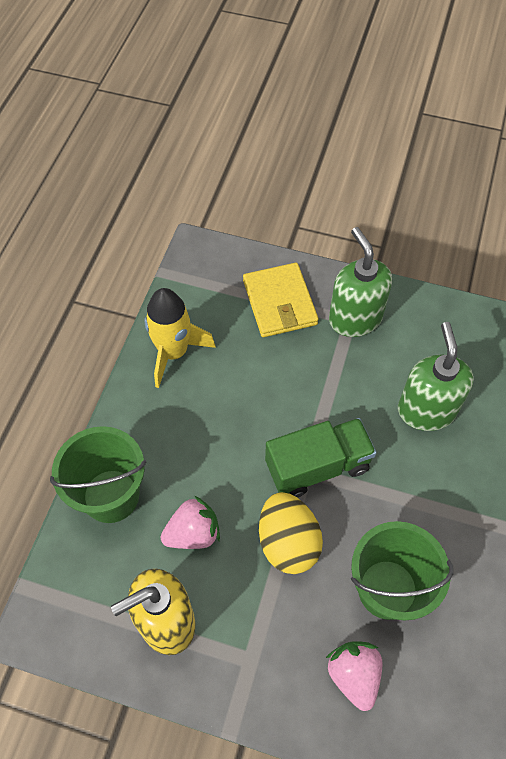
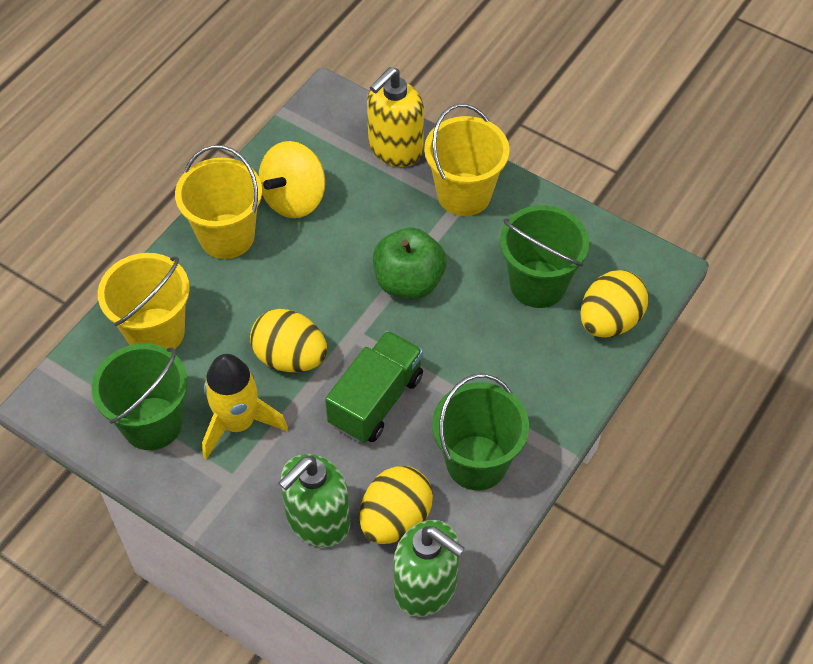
green apple: 0 -> 1
green bucket: 2 -> 3
pink strawberry: 2 -> 0
yellow bucket: 0 -> 3
yellow egg: 1 -> 3
yellow spinning top: 0 -> 1
yellow wallet: 1 -> 0

